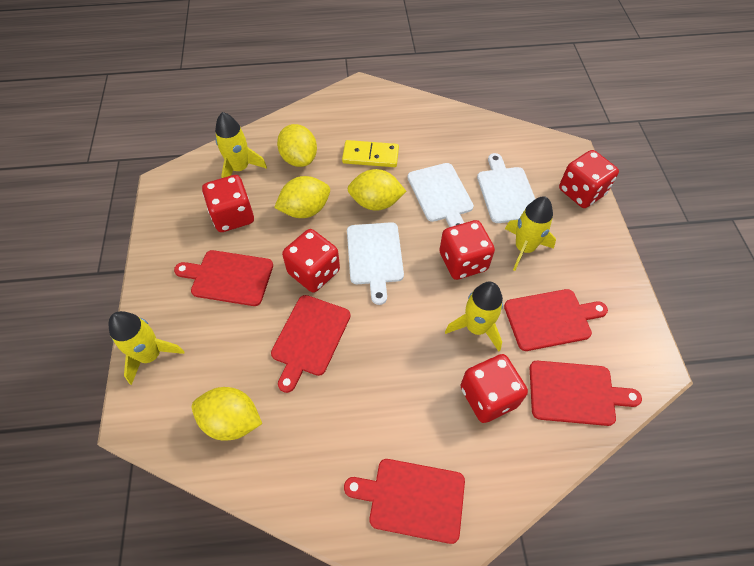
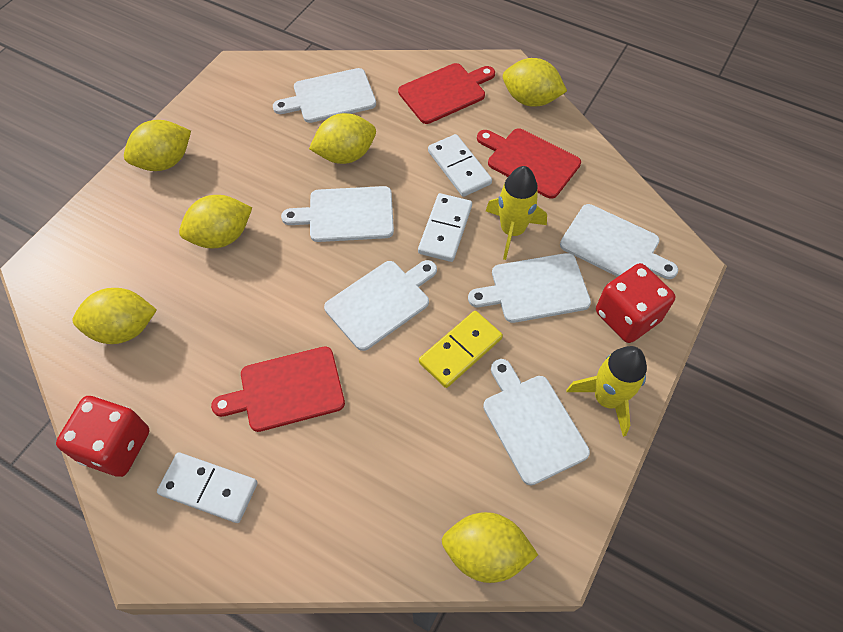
red cutting board: 5 -> 3
red dice: 5 -> 2
white cutting board: 3 -> 6
white domino: 0 -> 3
yellow lemon: 4 -> 6
yellow rocket: 4 -> 2

